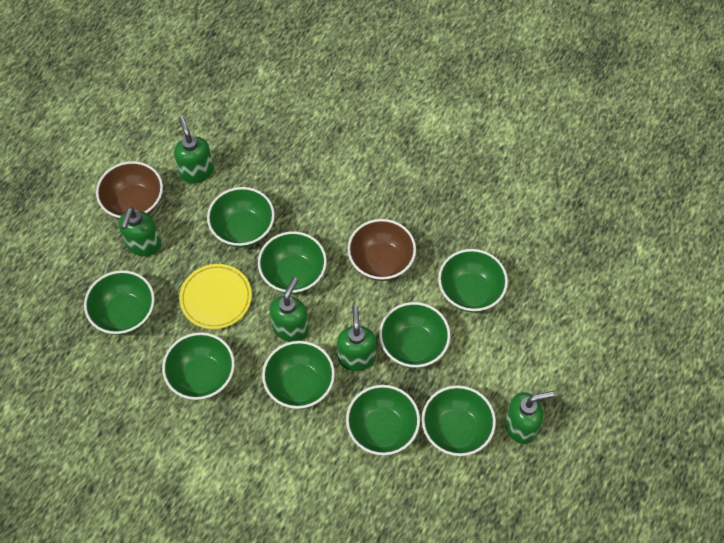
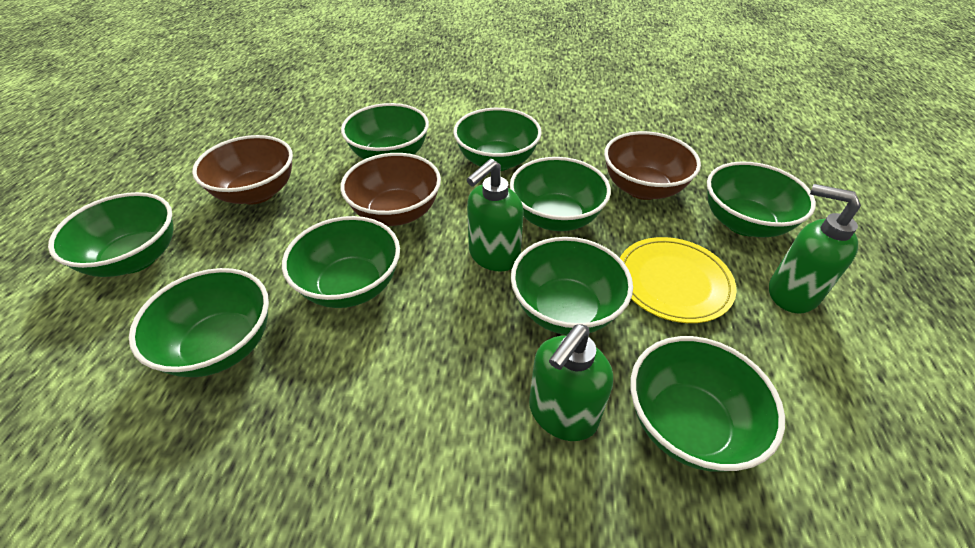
brown bowl: 2 -> 3
green soap dispenser: 5 -> 3

